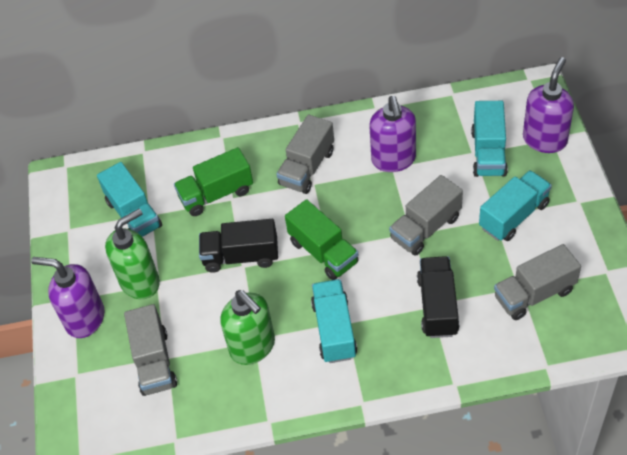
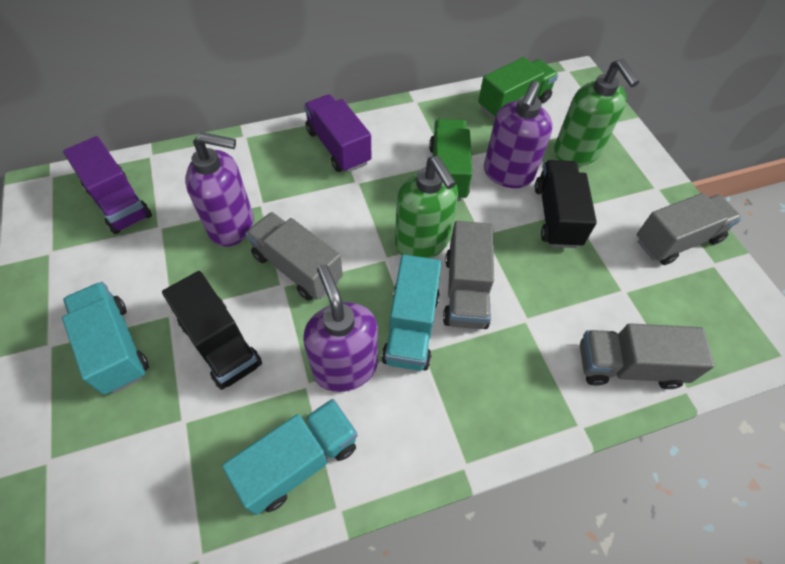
purple truck: 0 -> 2
turquoise truck: 4 -> 3

